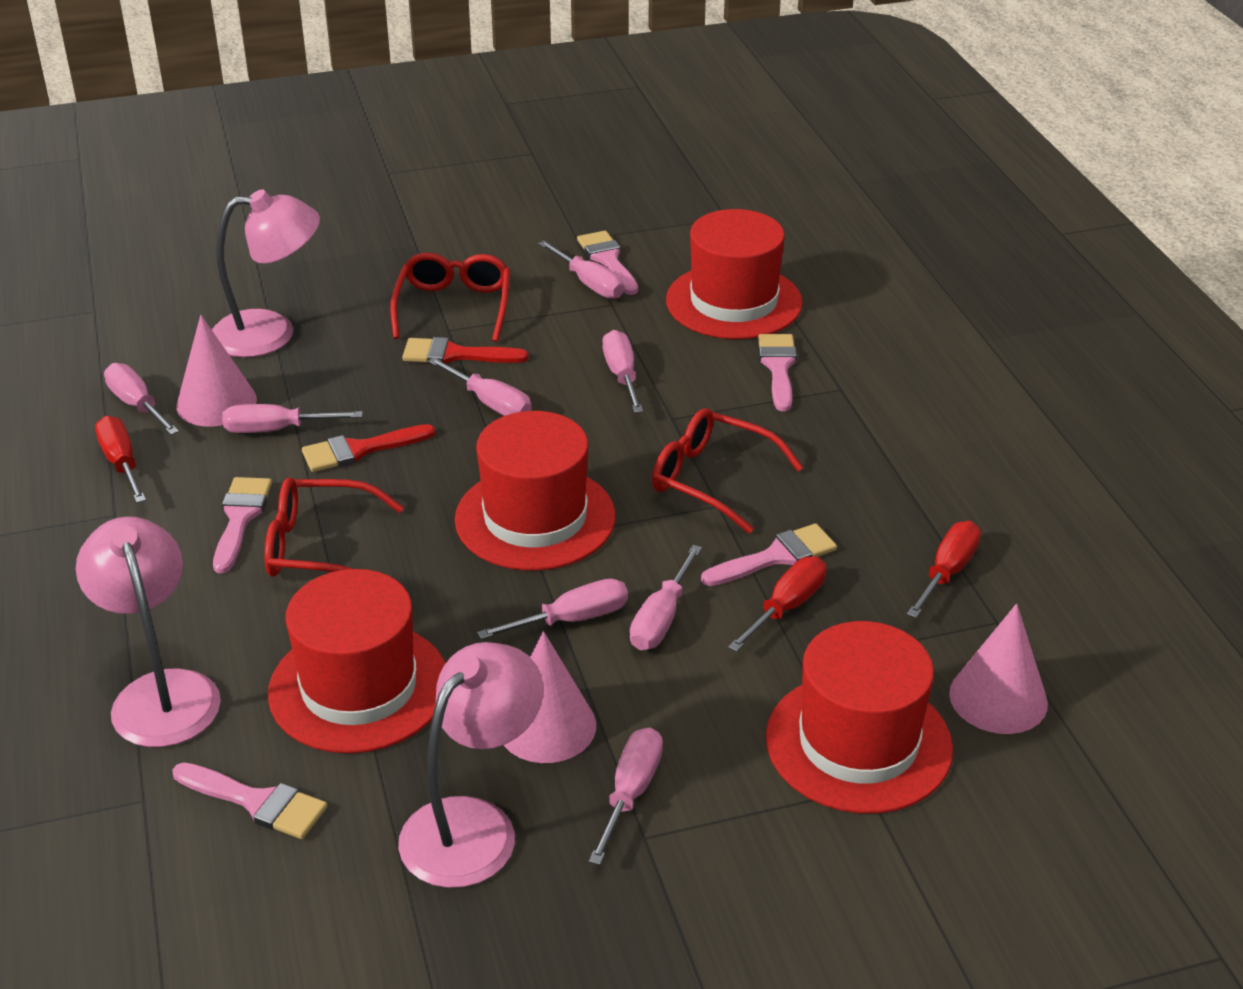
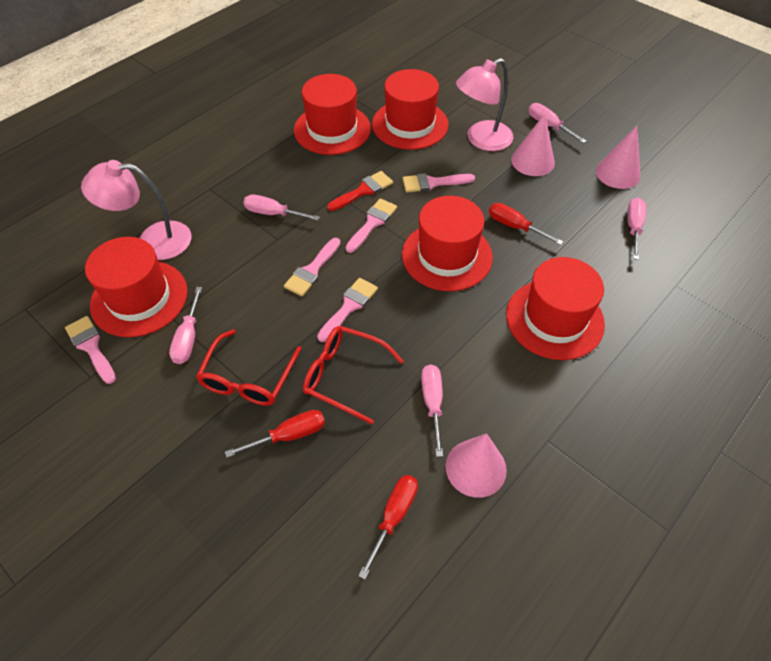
pink lamp: 3 -> 2
pink screwdriver: 8 -> 5
red brush: 2 -> 1
red glasses: 3 -> 2
red hat: 4 -> 5

